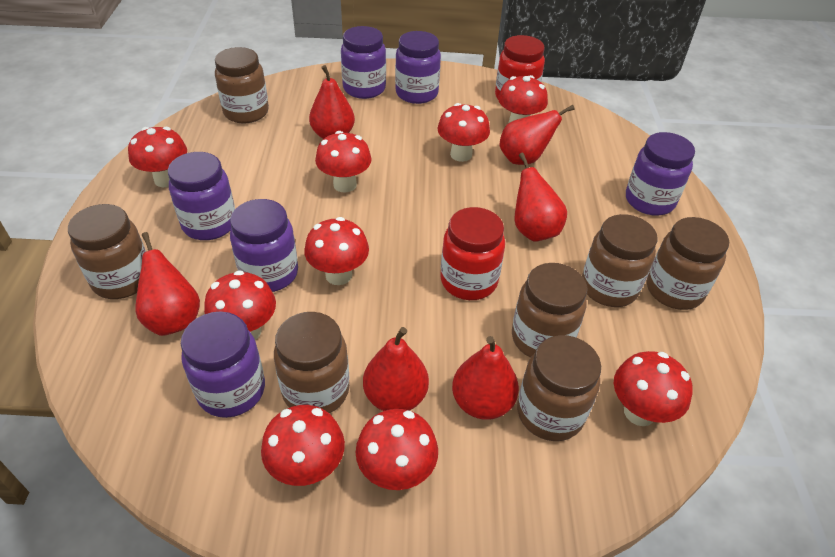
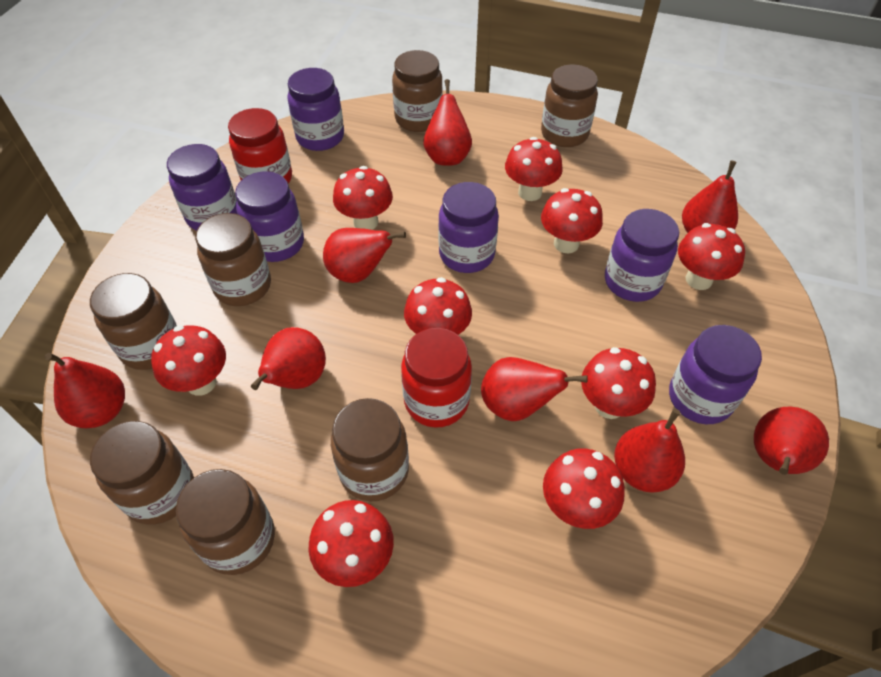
red pear: 6 -> 8

